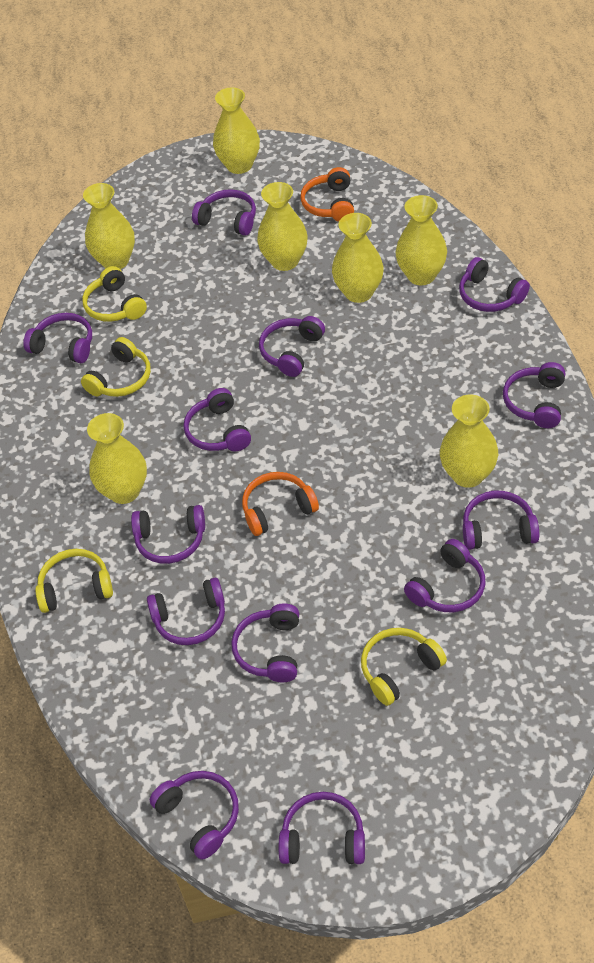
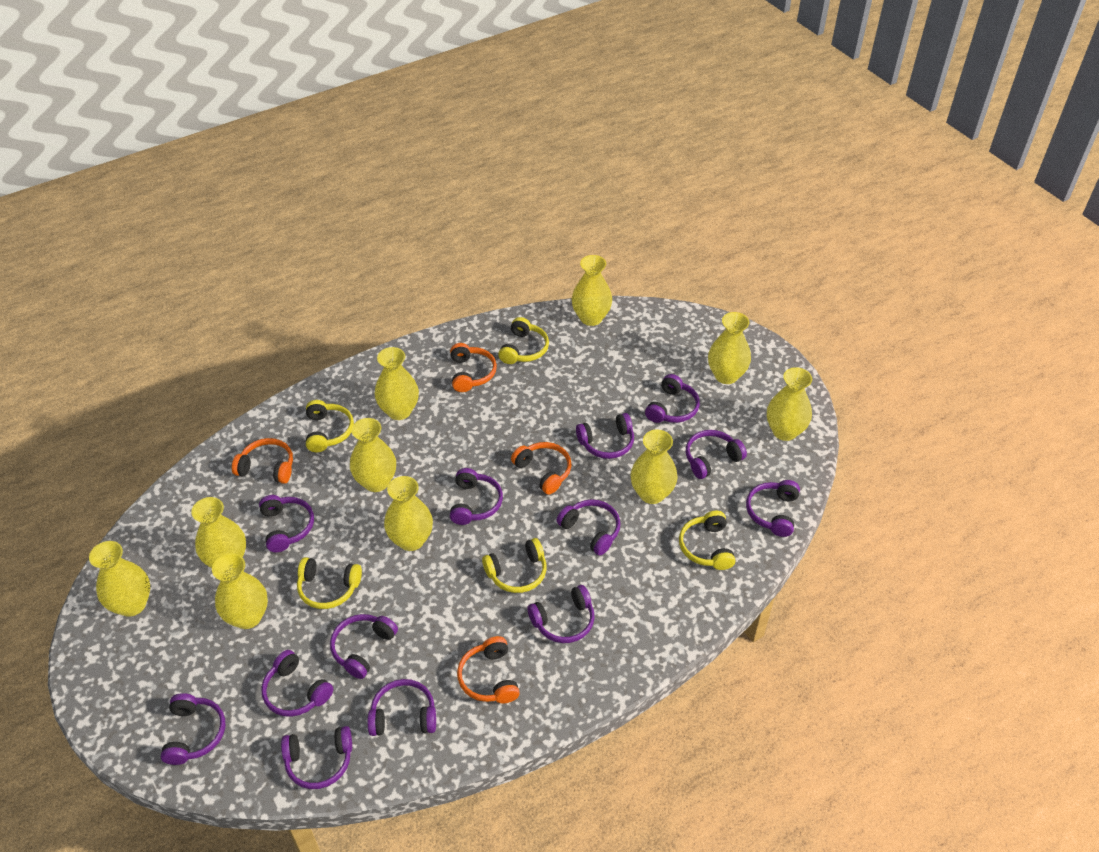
orange headphones: 2 -> 4
yellow headphones: 4 -> 5
yellow vase: 7 -> 10

